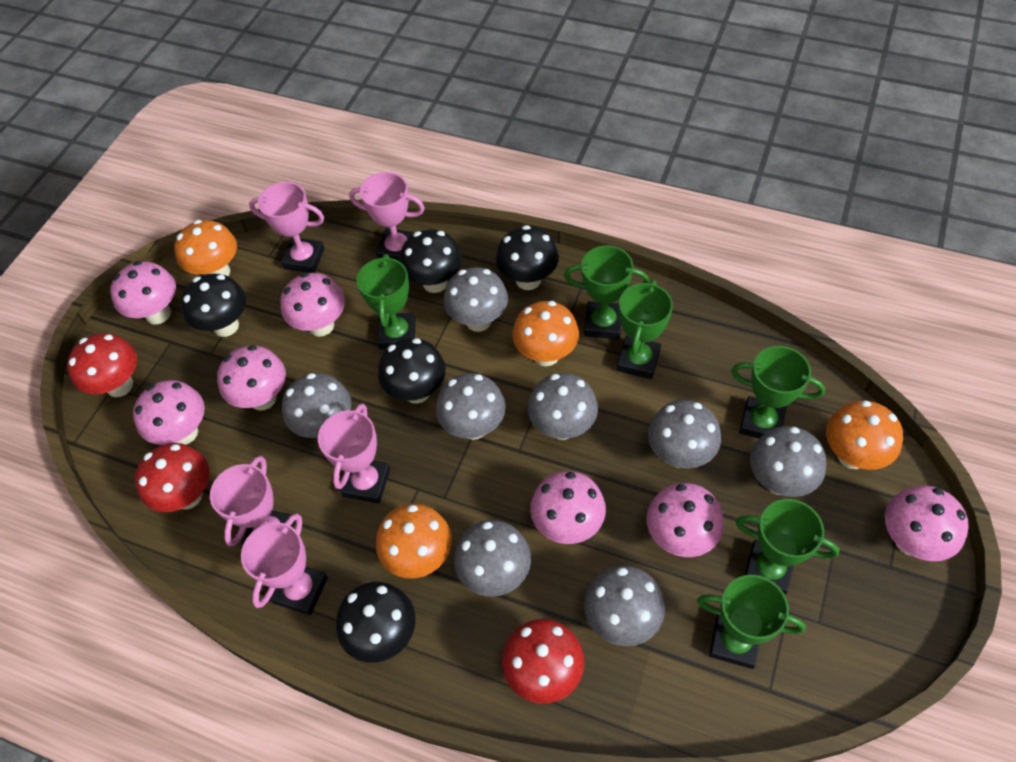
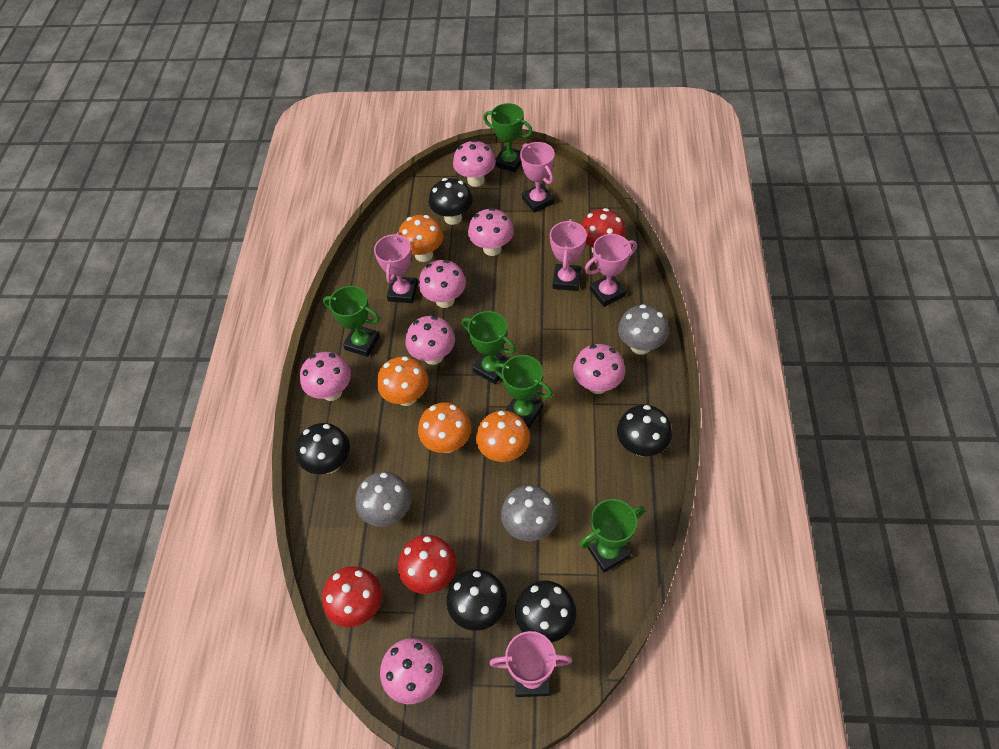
green trophy: 6 -> 5
grey mushroom: 8 -> 3

